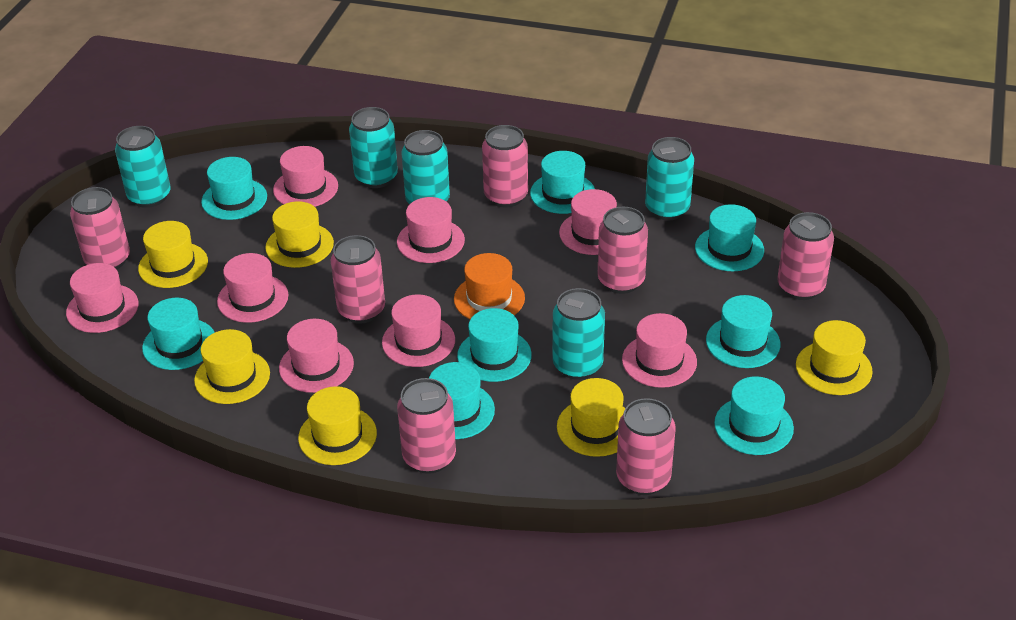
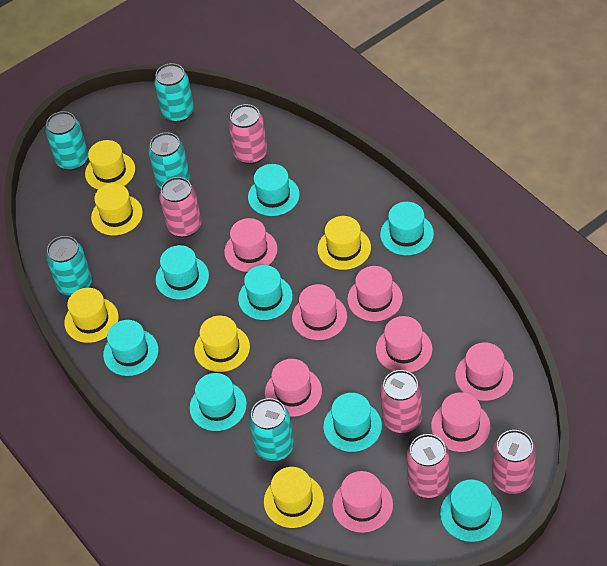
orange hat: 1 -> 0
pink can: 7 -> 5

